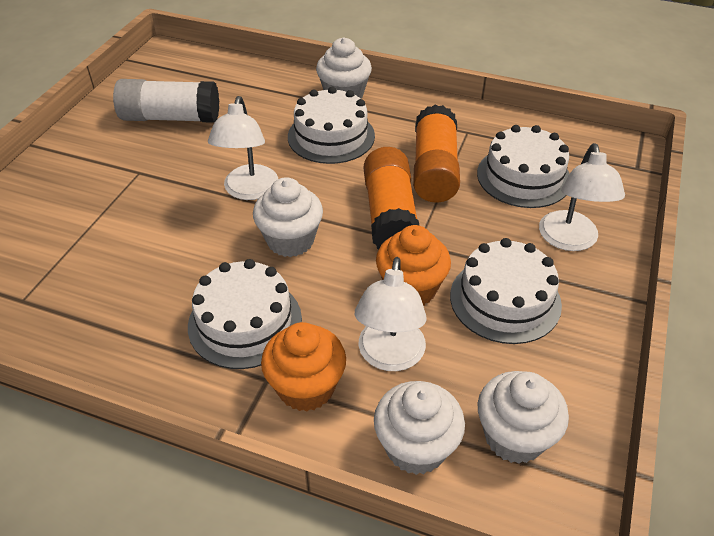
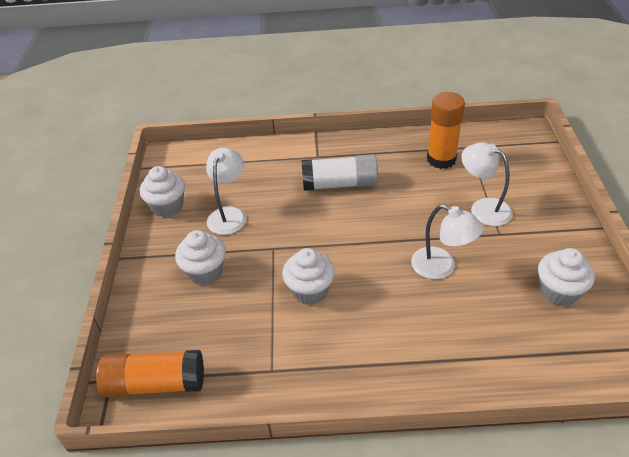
orange cupcake: 2 -> 0
white cake: 4 -> 0

